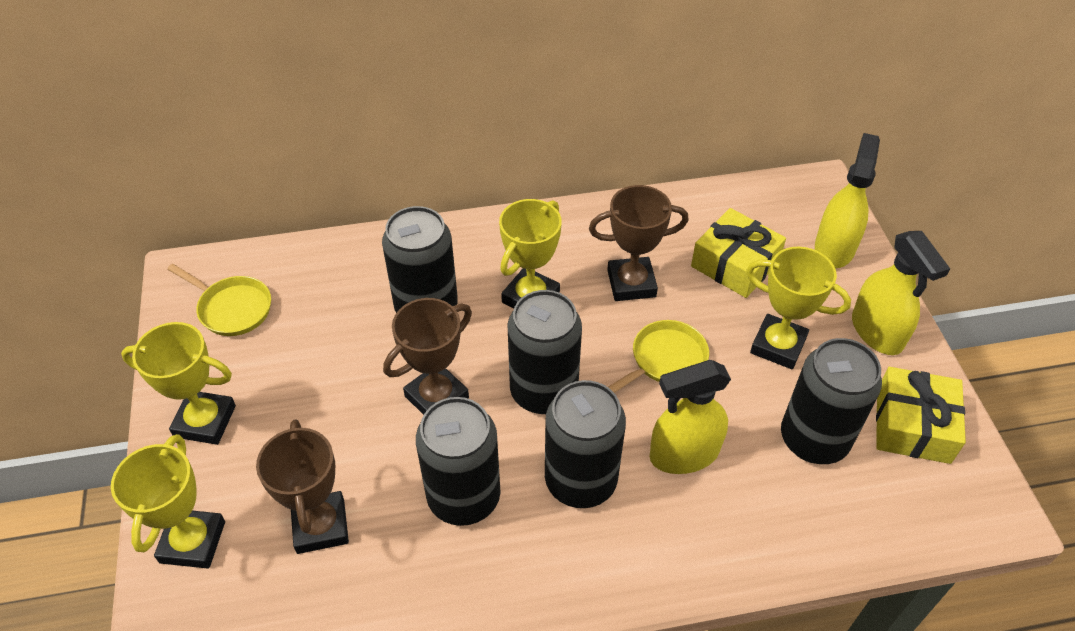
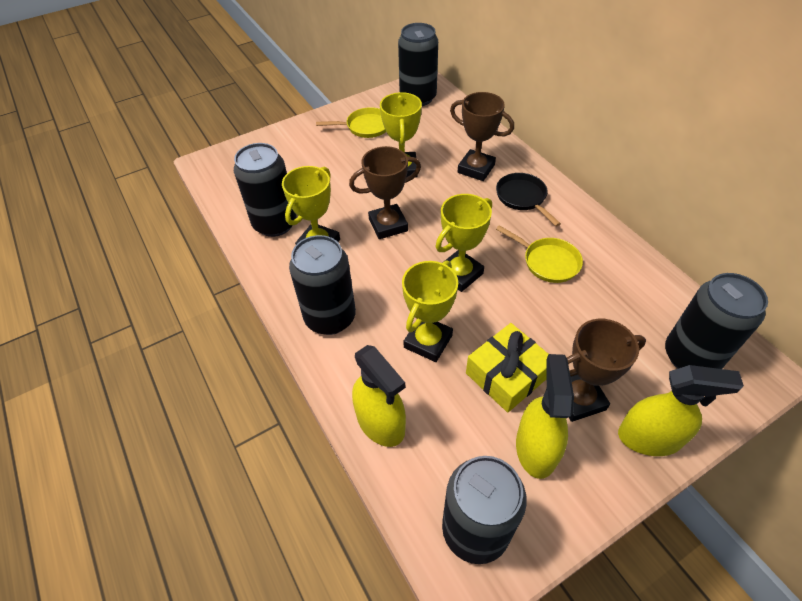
black pan: 0 -> 1
yellow gift: 2 -> 1

